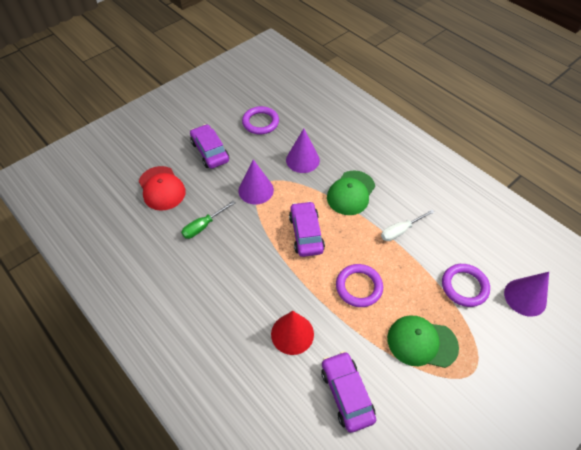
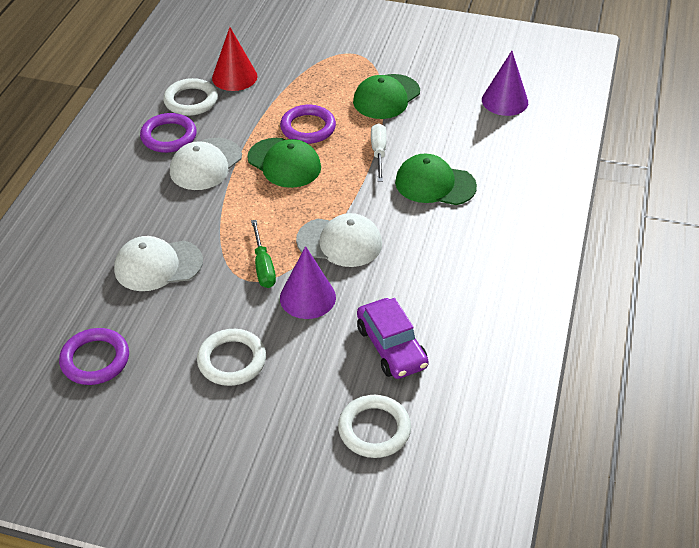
green cap: 2 -> 3
purple car: 3 -> 1
purple cone: 3 -> 2
red cap: 1 -> 0
white cap: 0 -> 3
white ring: 0 -> 3

